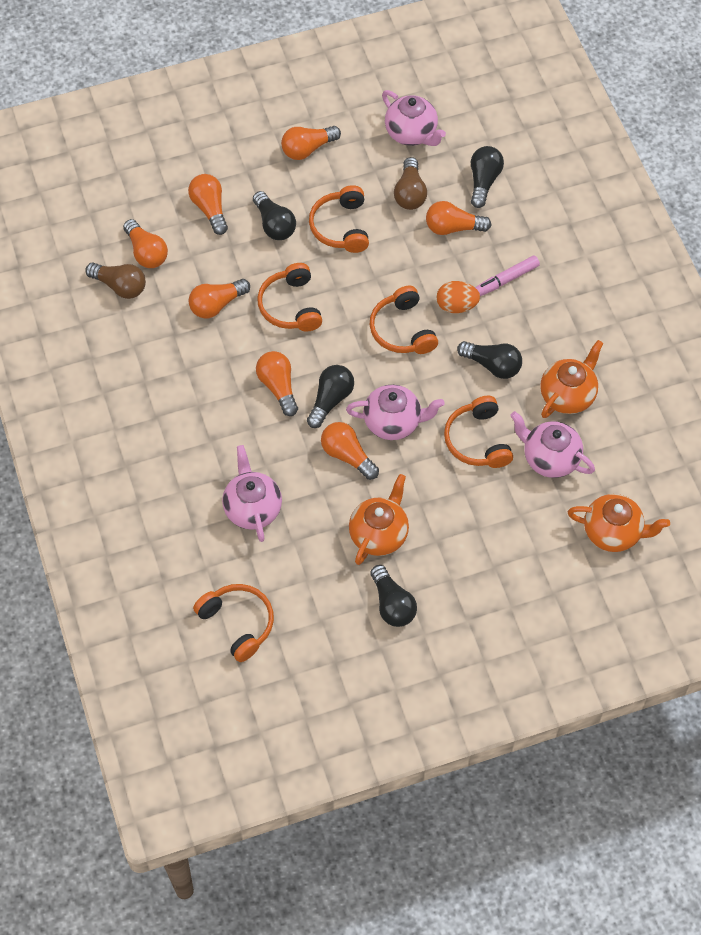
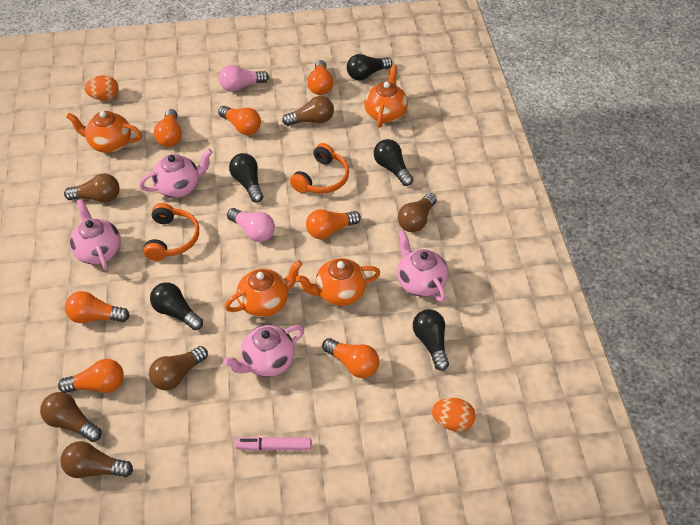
brown light bulb: 2 -> 6
orange egg: 1 -> 2
orange headphones: 5 -> 2
orange teapot: 3 -> 4
pink light bulb: 0 -> 2

